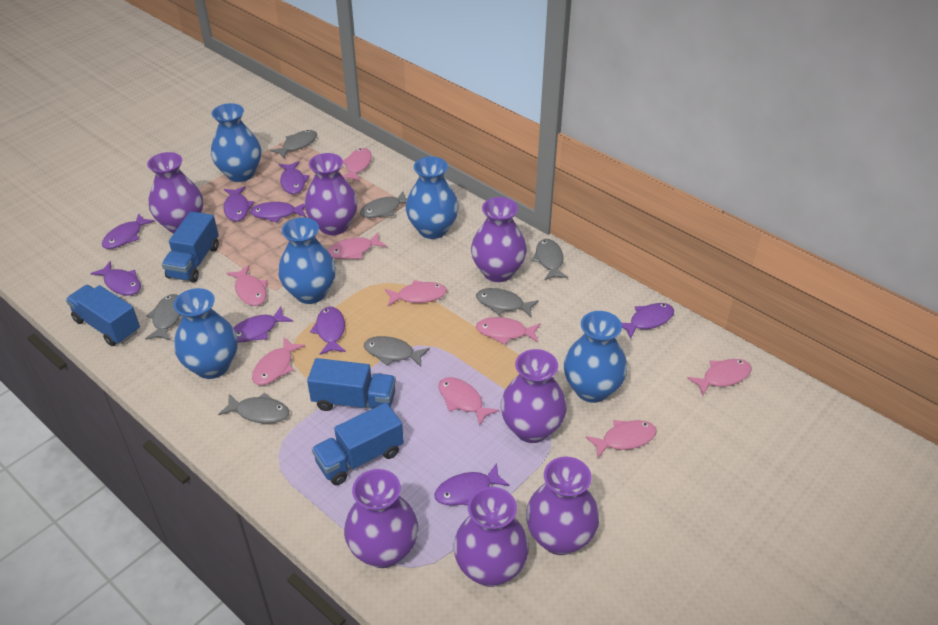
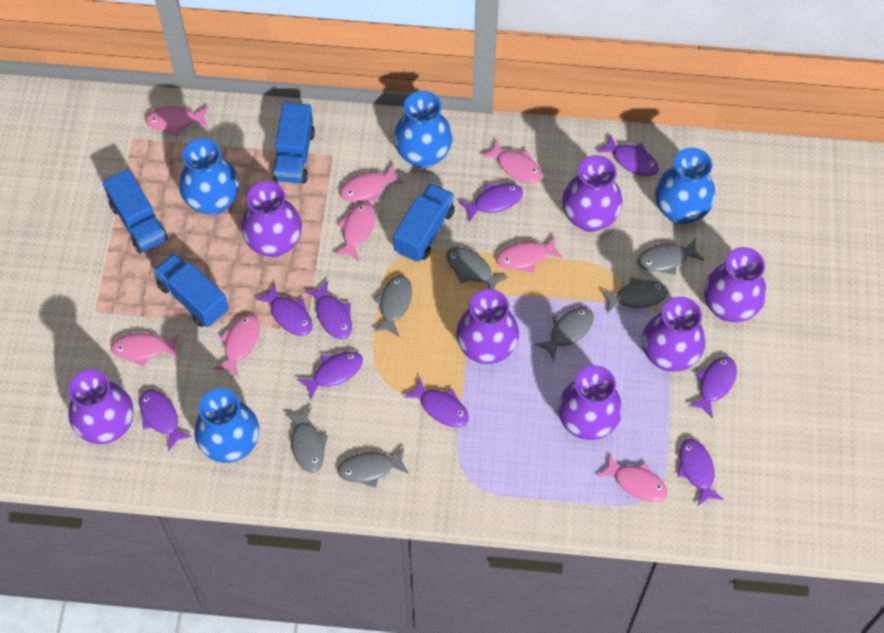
blue vase: 5 -> 4
pink fish: 9 -> 8

